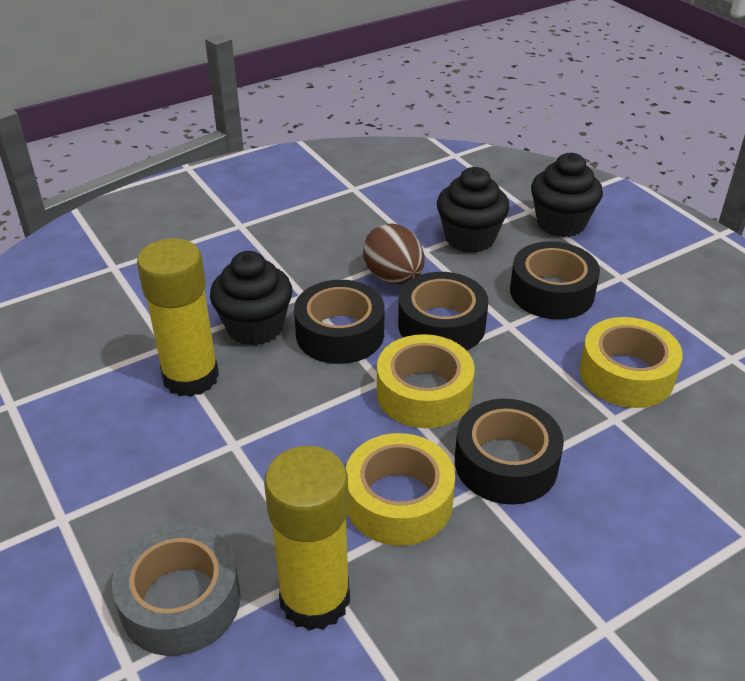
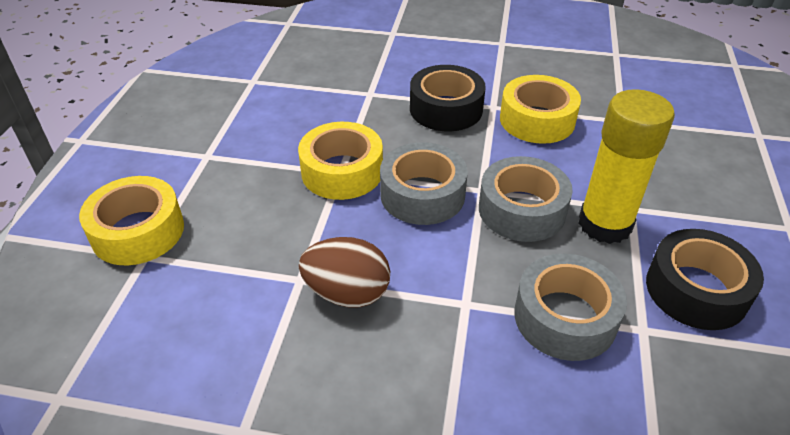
black cupcake: 3 -> 0
black tape: 4 -> 2
grey tape: 1 -> 3
yellow glue stick: 2 -> 1

